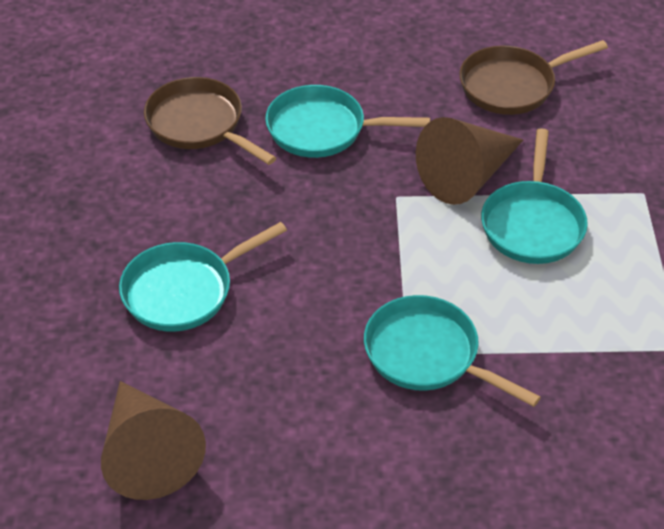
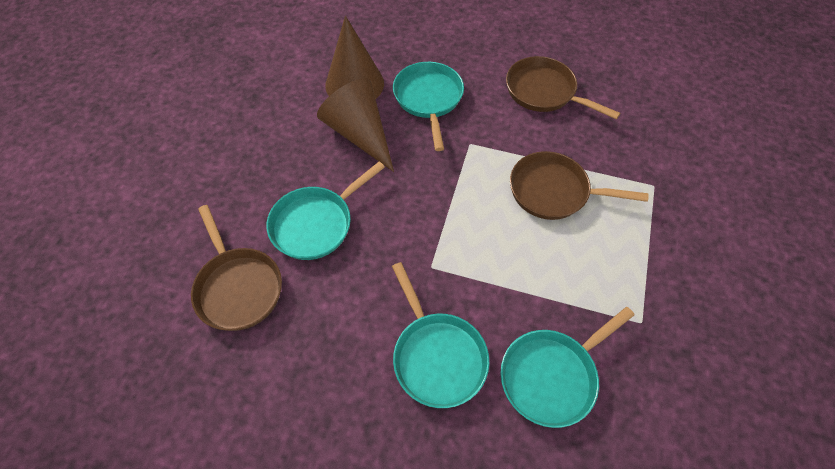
brown pan: 2 -> 3

